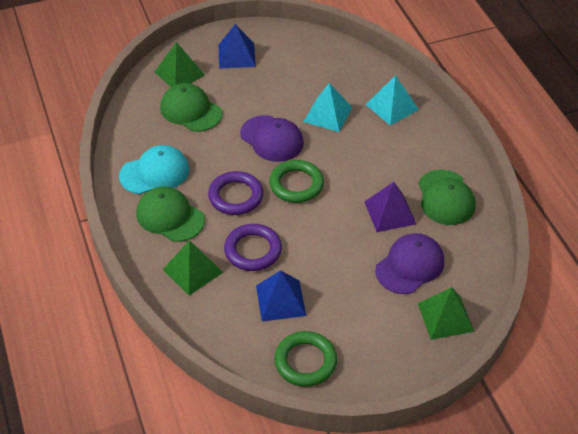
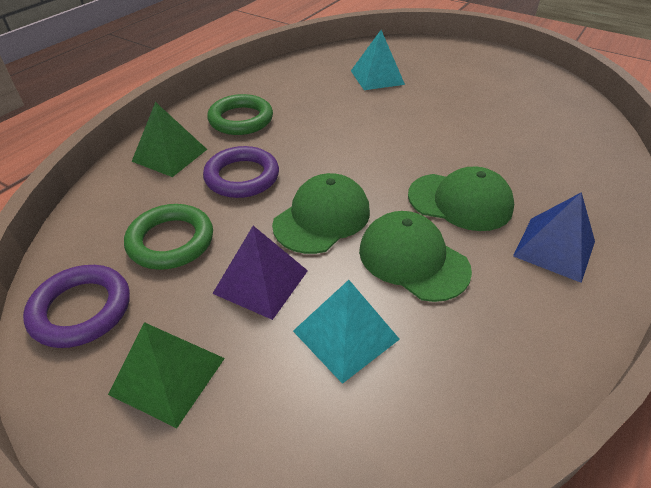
blue pyramid: 2 -> 1
green pyramid: 3 -> 2
purple cap: 2 -> 0
turquoise cap: 1 -> 0

